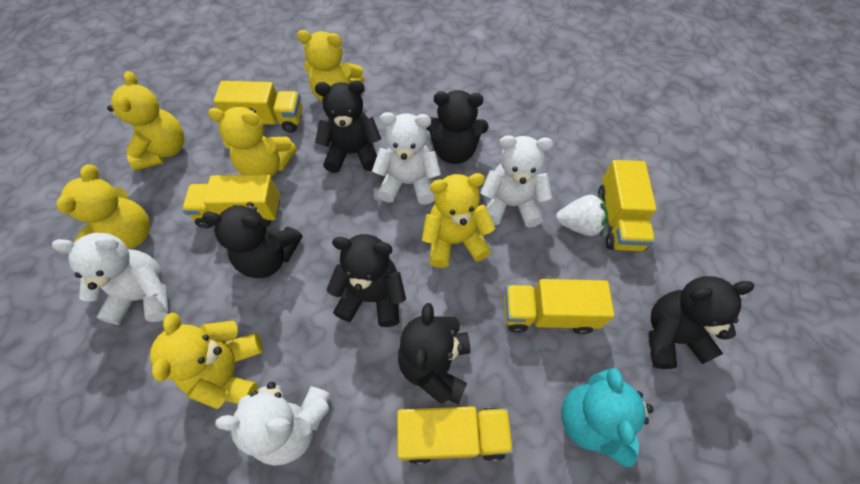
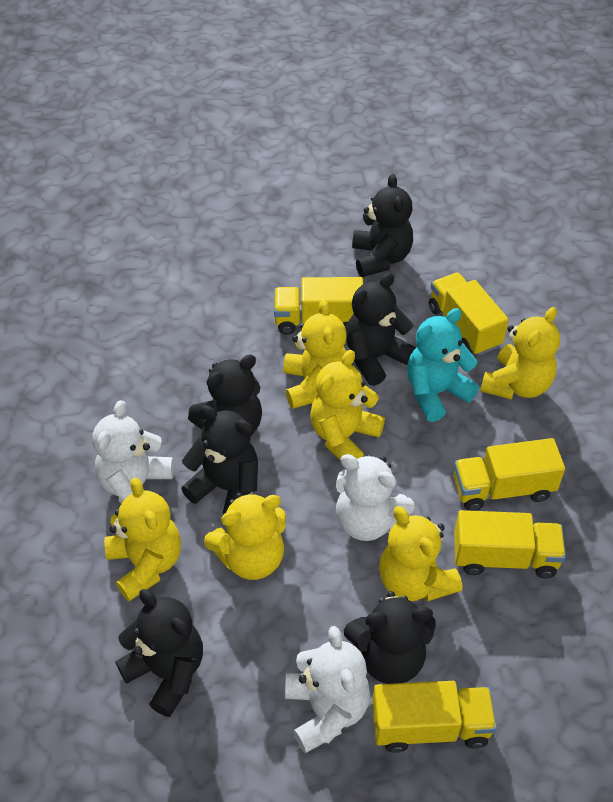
white strawberry: 1 -> 0
white teddy bear: 4 -> 3

